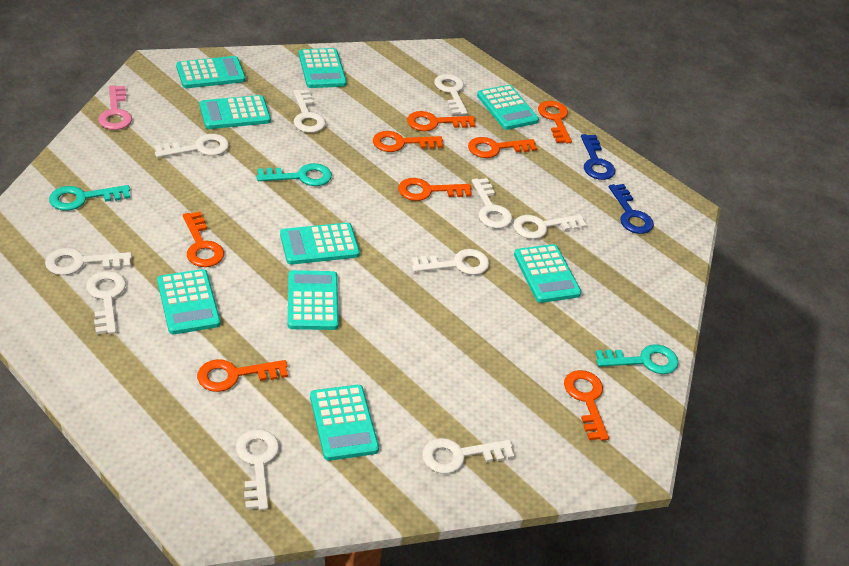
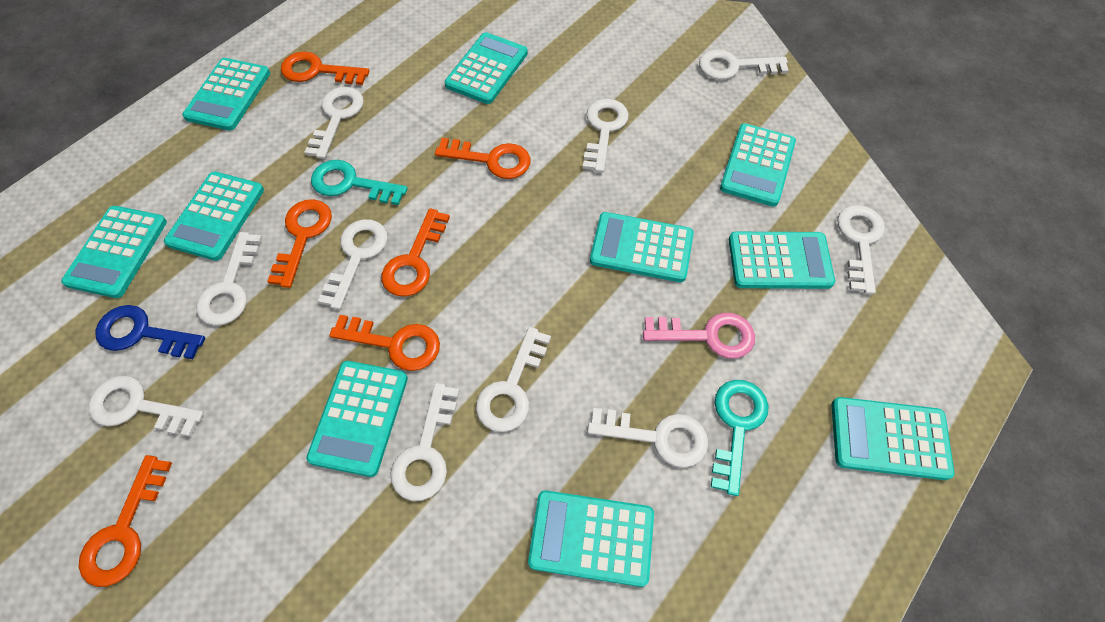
blue key: 2 -> 1
orange key: 8 -> 6
turquoise calculator: 9 -> 10
turquoise key: 3 -> 2

